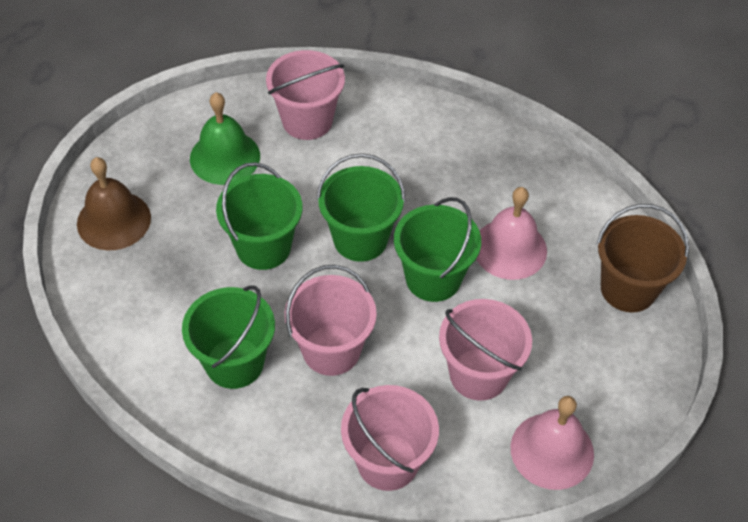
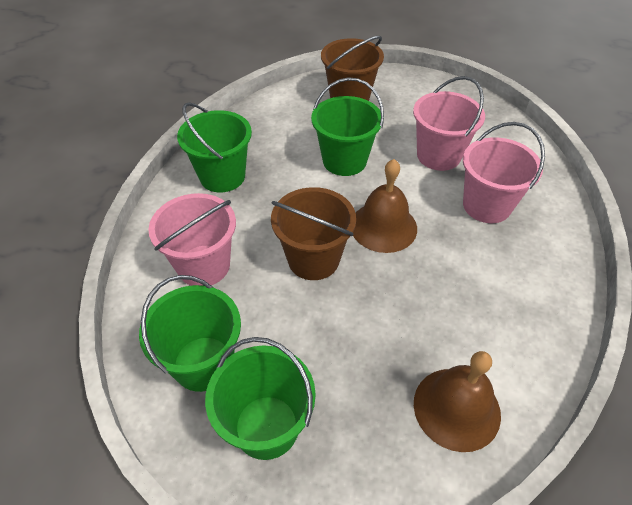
brown bell: 1 -> 2
brown bucket: 1 -> 2
green bell: 1 -> 0
pink bell: 2 -> 0
pink bucket: 4 -> 3

